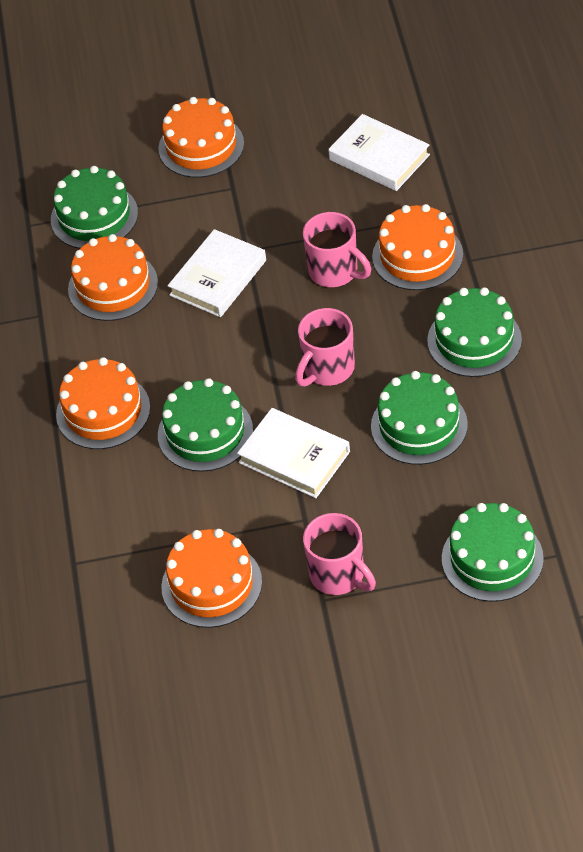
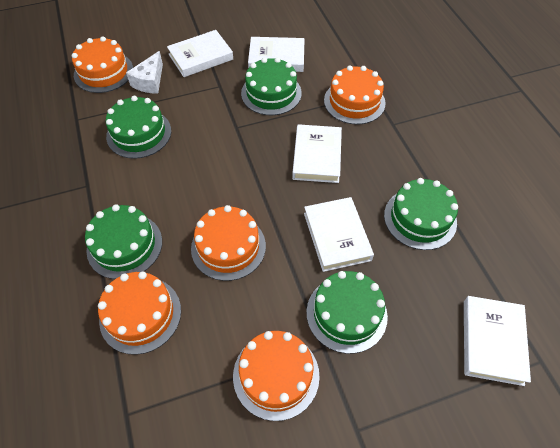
pink mug: 3 -> 0
white book: 3 -> 5
white cheese: 0 -> 1

